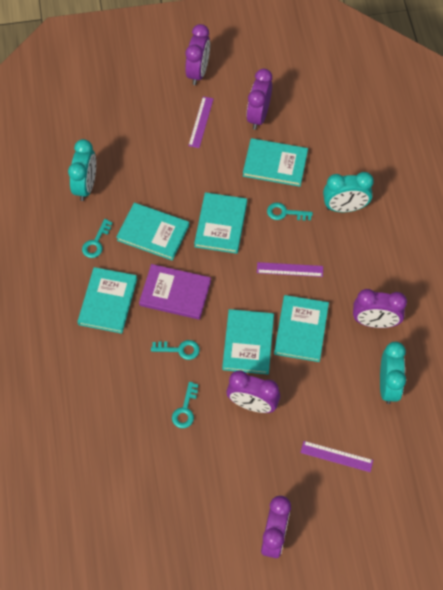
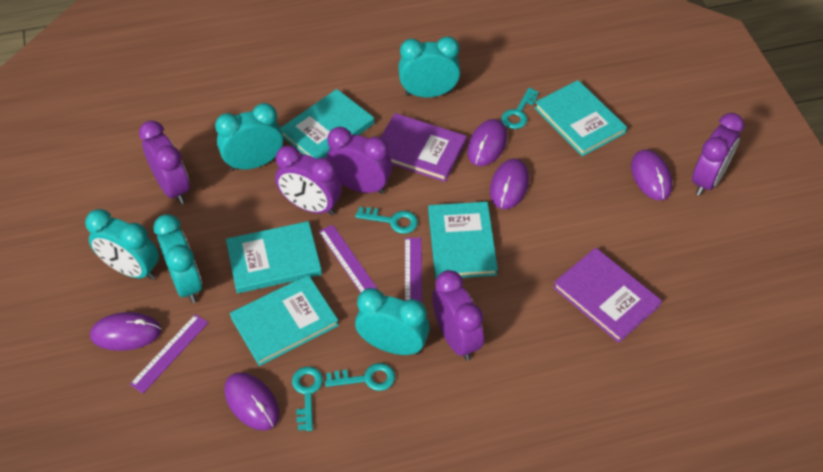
purple book: 1 -> 2
purple mouse: 0 -> 5
turquoise book: 6 -> 5
turquoise clock: 3 -> 5

